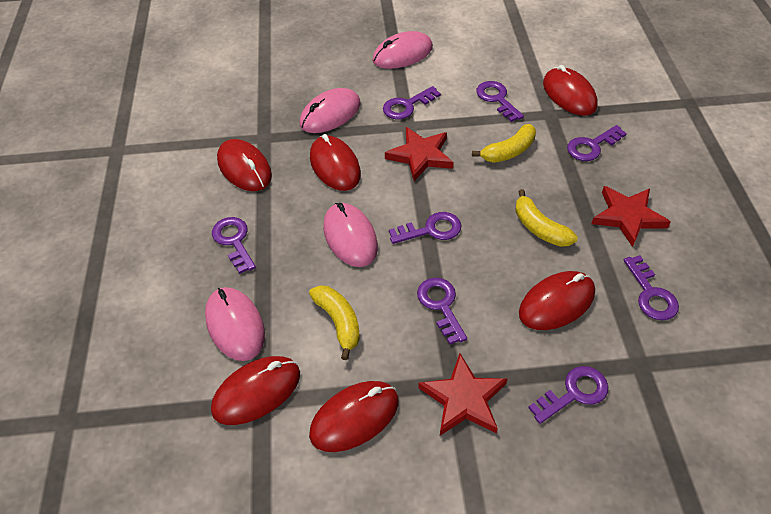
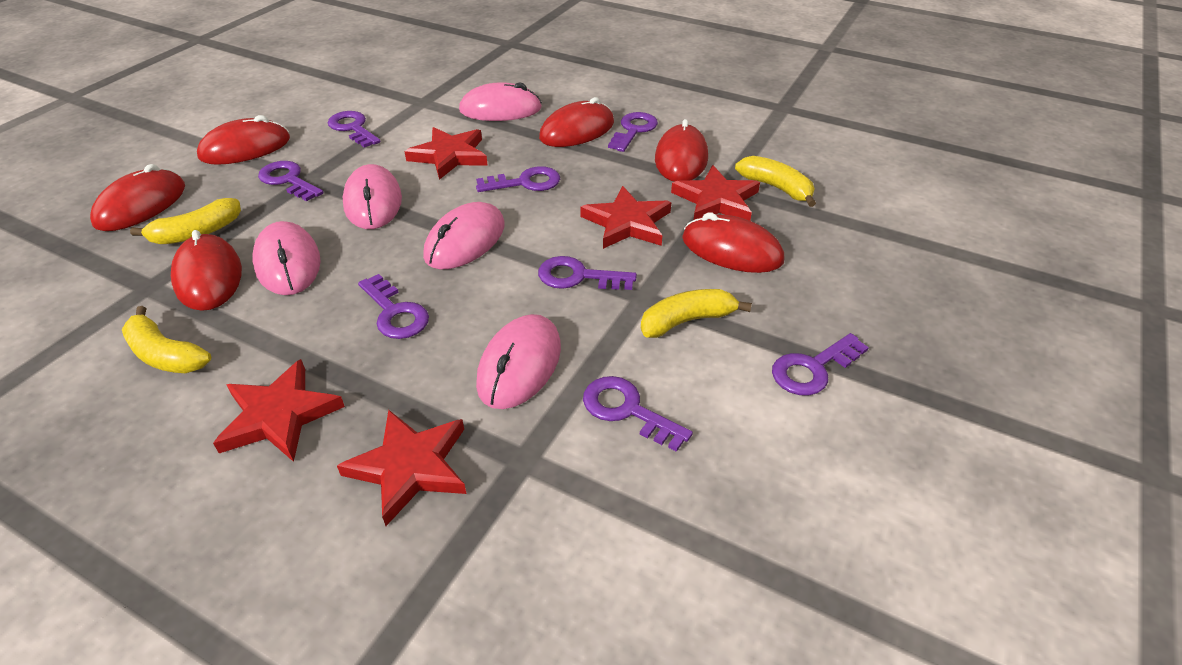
pink mouse: 4 -> 5
red star: 3 -> 5
yellow banana: 3 -> 4

